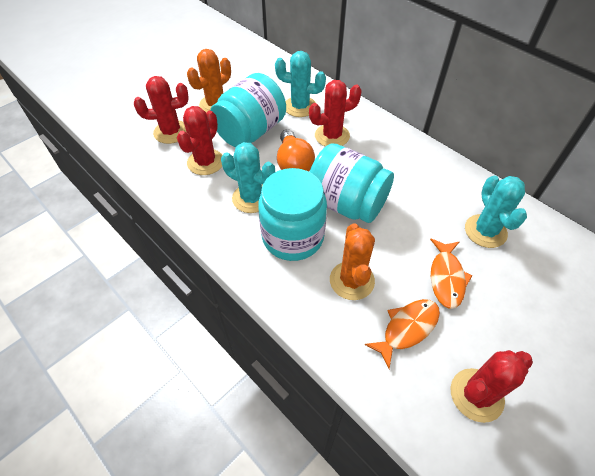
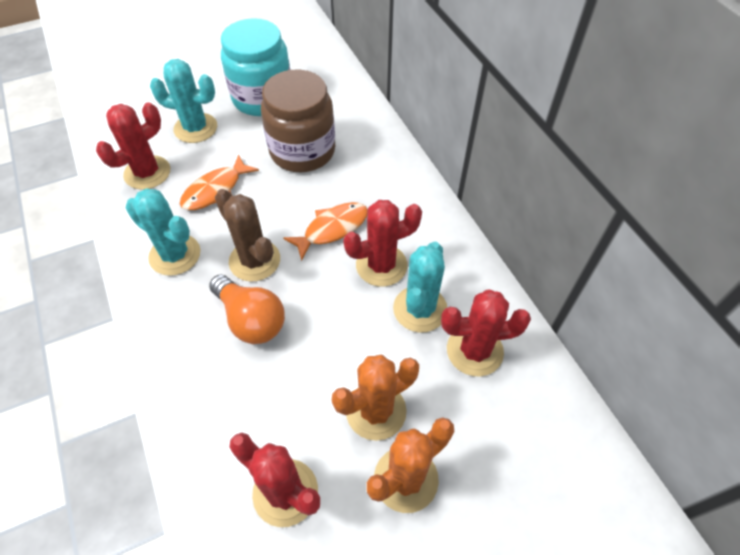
brown cactus: 0 -> 1
brown jar: 0 -> 1
turquoise jar: 3 -> 1

